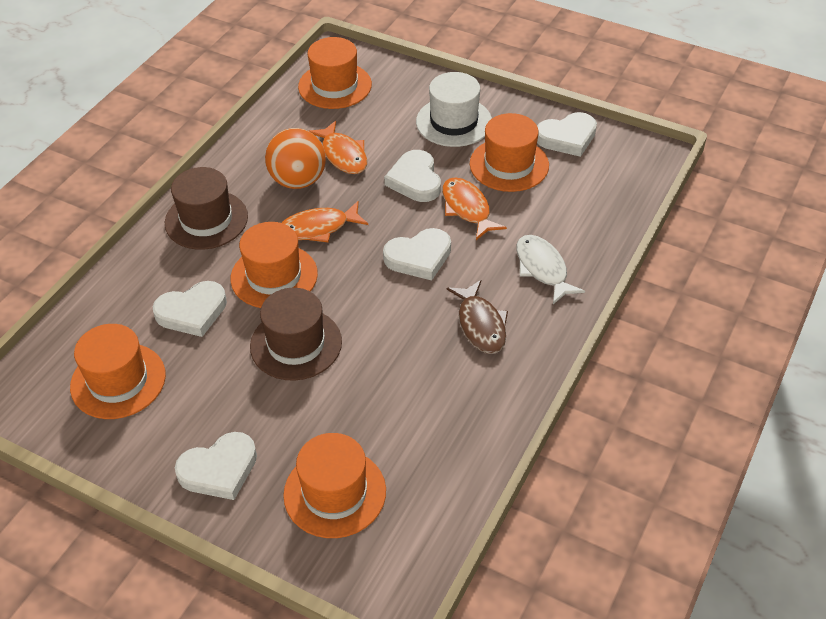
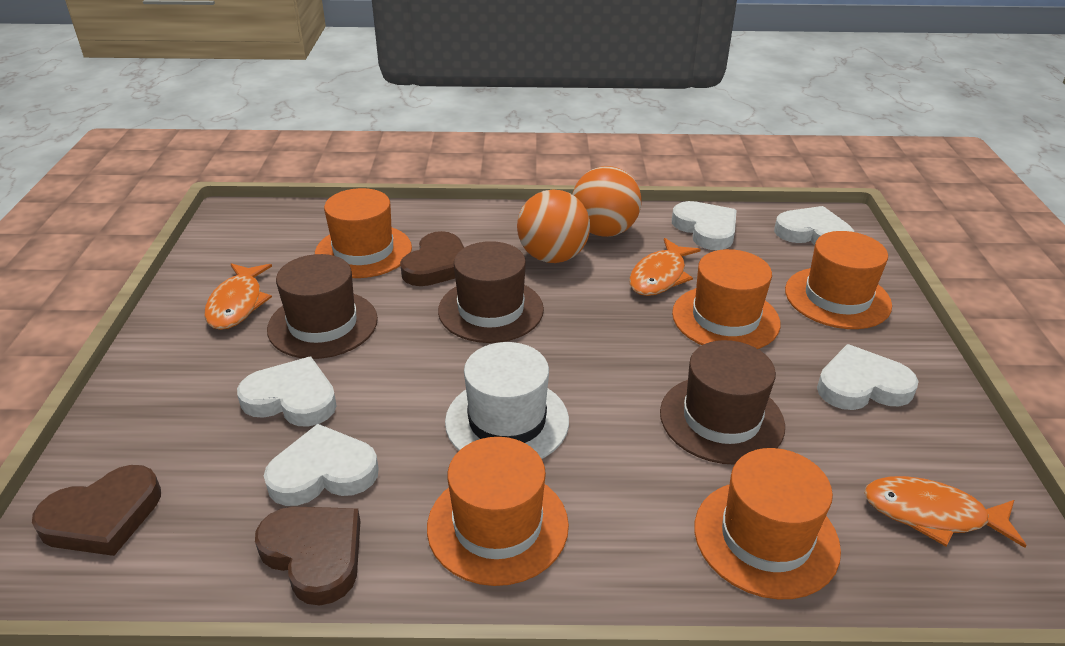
brown fish: 1 -> 0
brown hat: 2 -> 3
brown heart: 0 -> 3
orange ball: 1 -> 2
white fish: 1 -> 0

